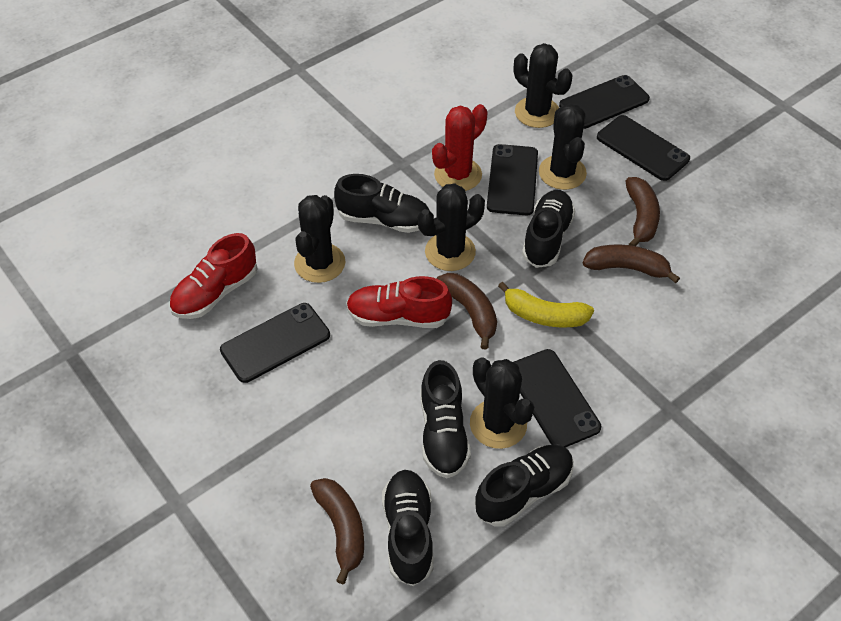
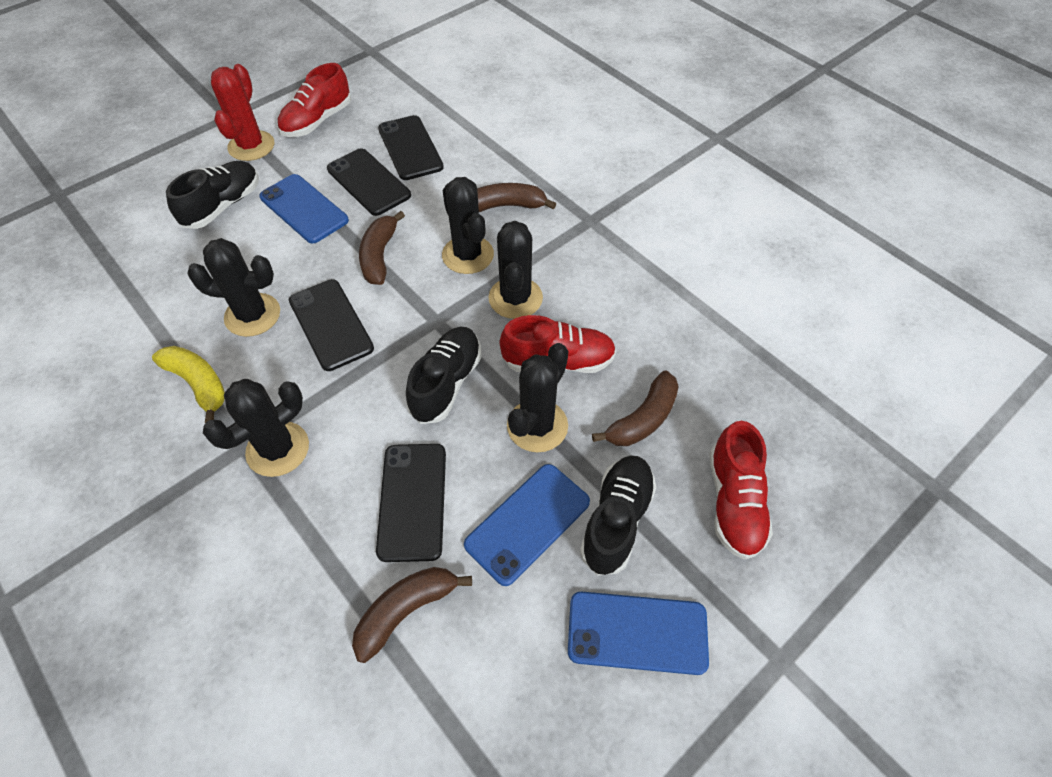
black phone: 5 -> 4
black shoe: 5 -> 3
blue phone: 0 -> 3
red shoe: 2 -> 3

